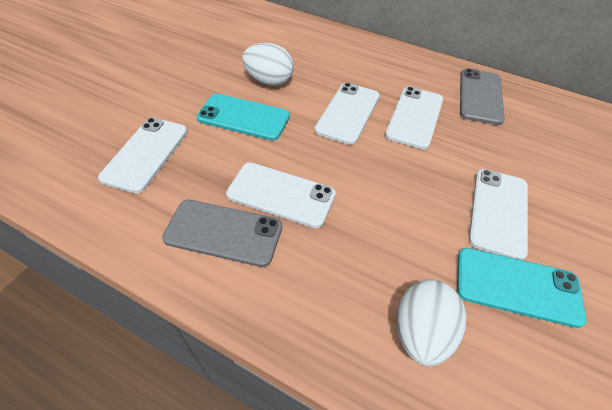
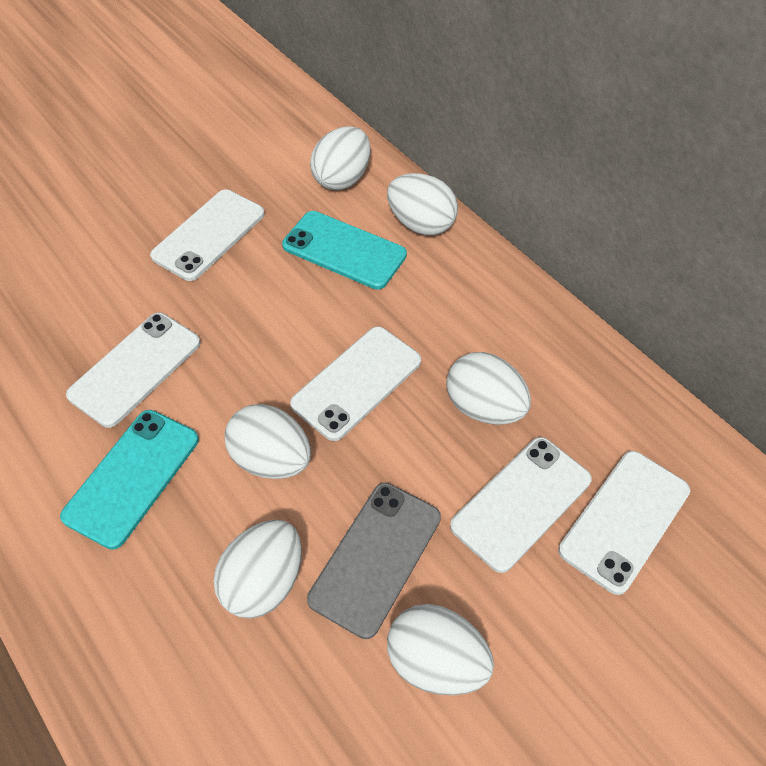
grey phone: 2 -> 1
white egg: 2 -> 6

